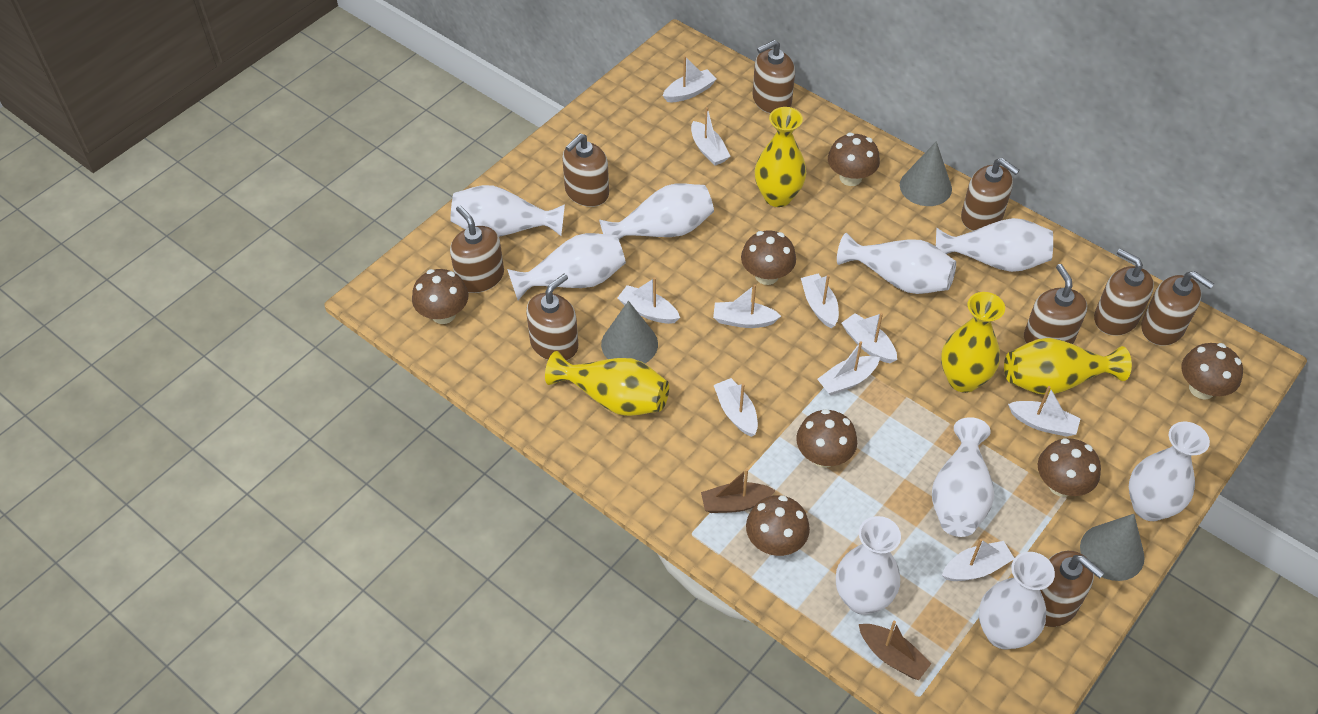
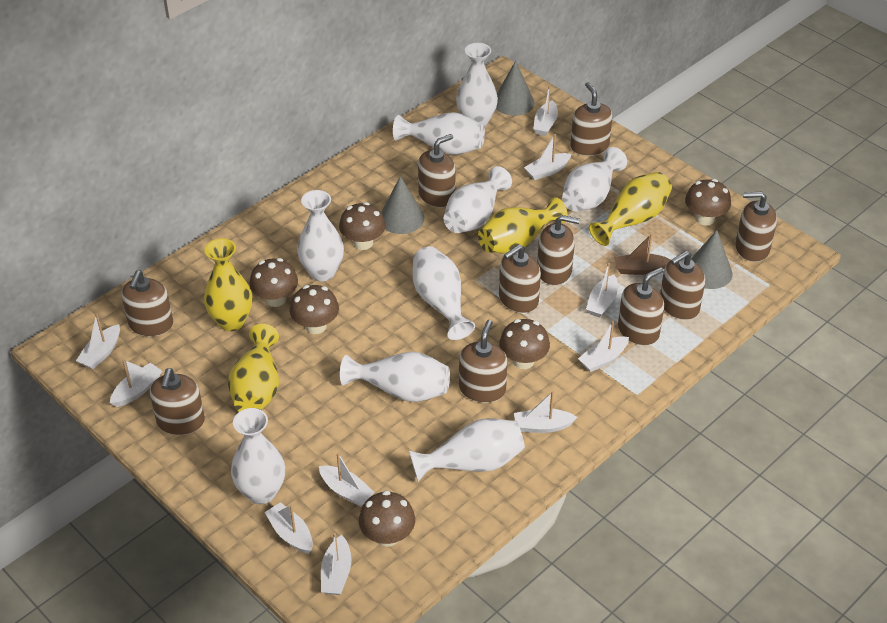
brown boat: 2 -> 1
brown mushroom: 7 -> 6
brown soap dispenser: 9 -> 10

